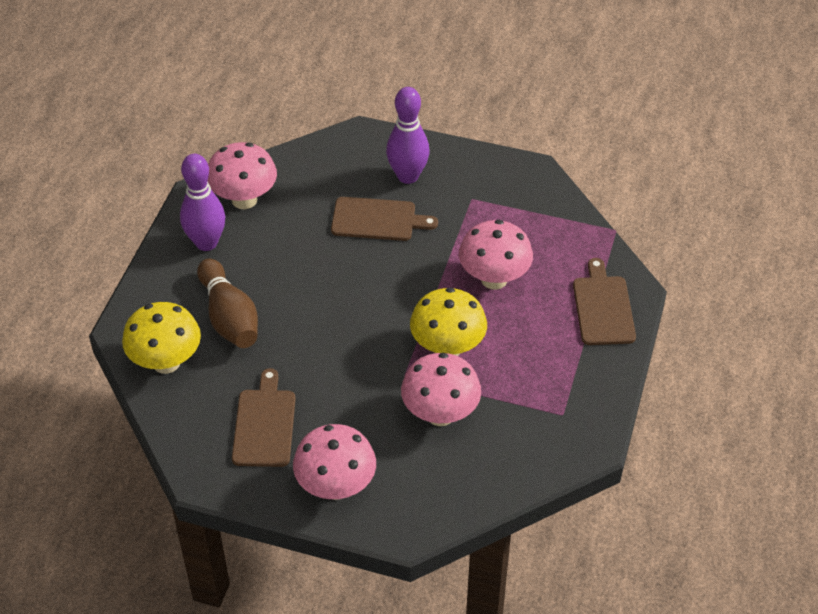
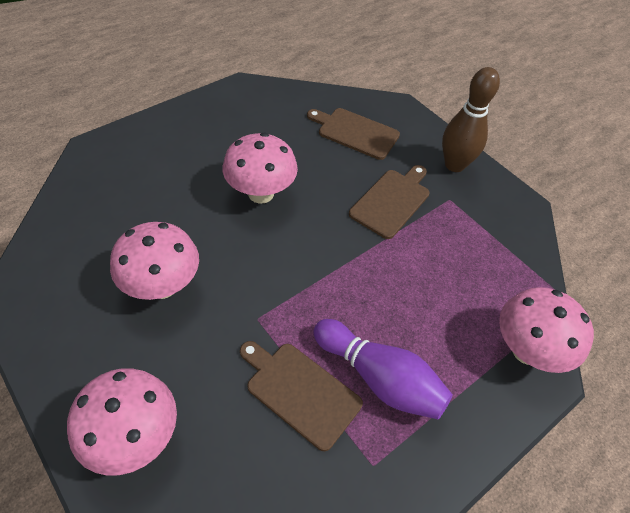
purple bowling pin: 2 -> 1
yellow mushroom: 2 -> 0

